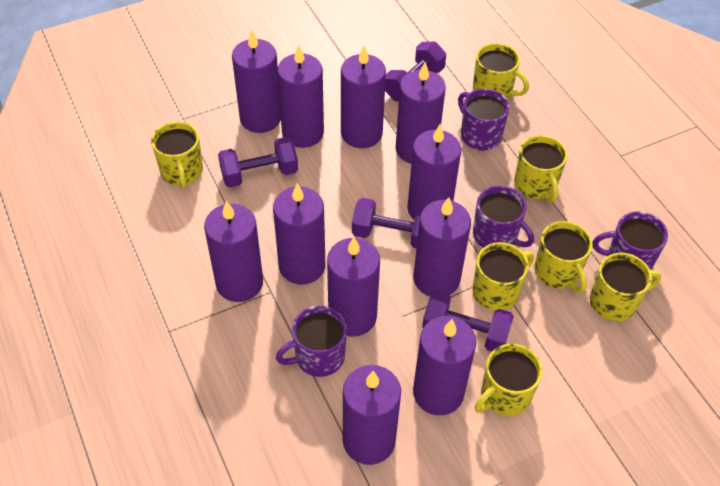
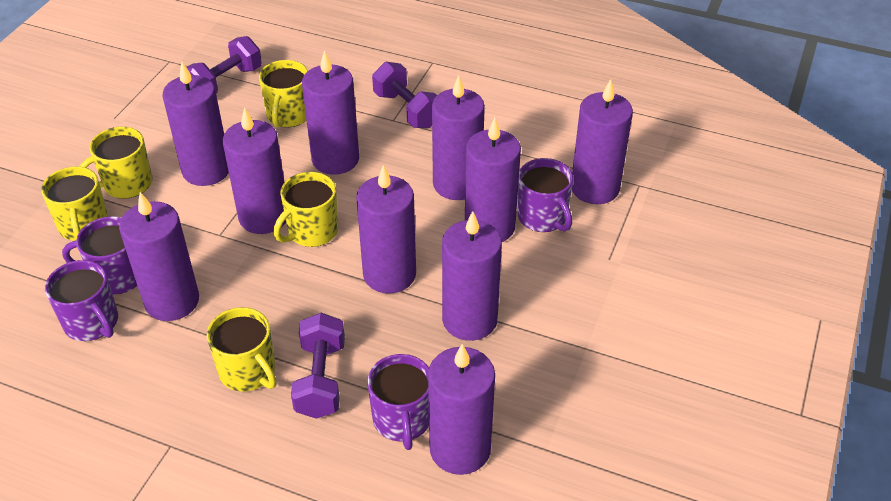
purple candle: 11 -> 10
purple dumbbell: 4 -> 3
yellow mug: 7 -> 5

